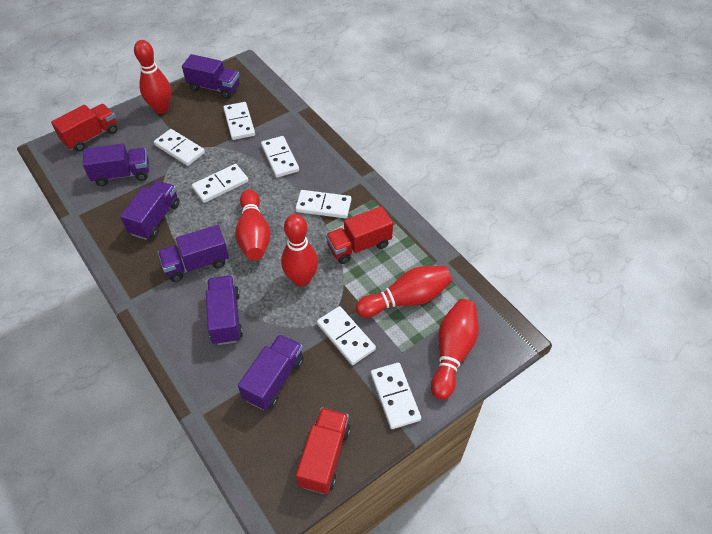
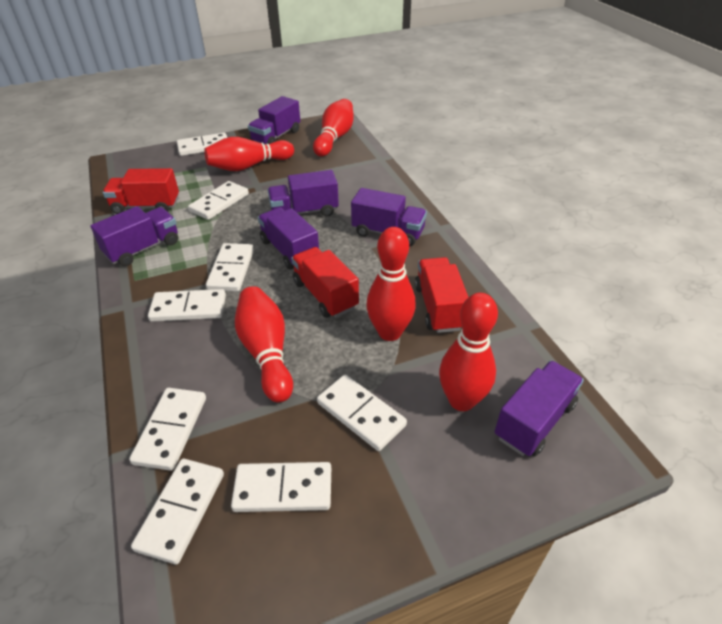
white domino: 7 -> 8

